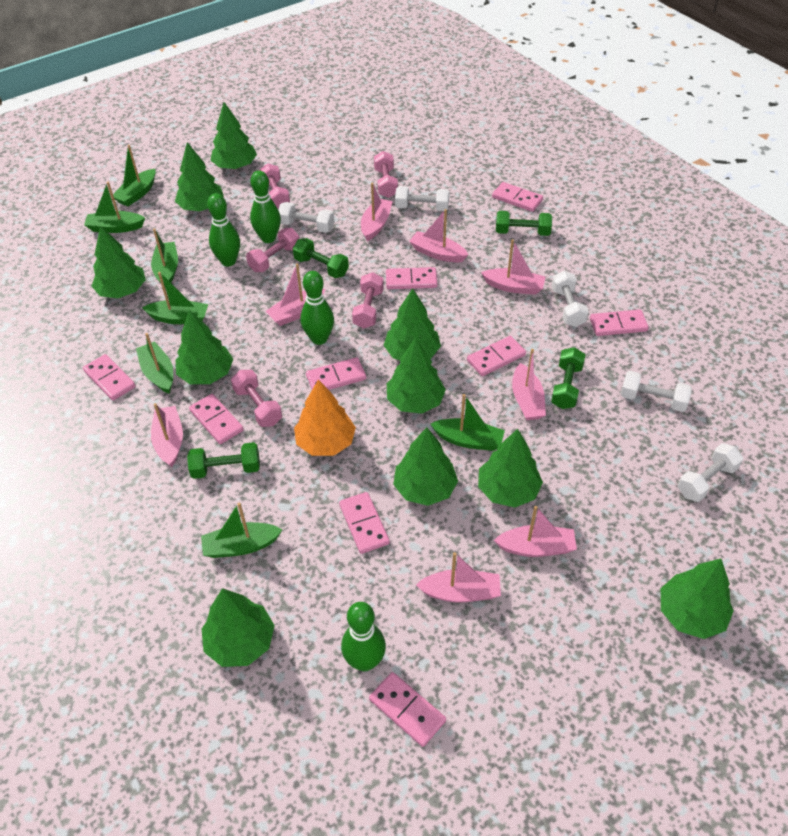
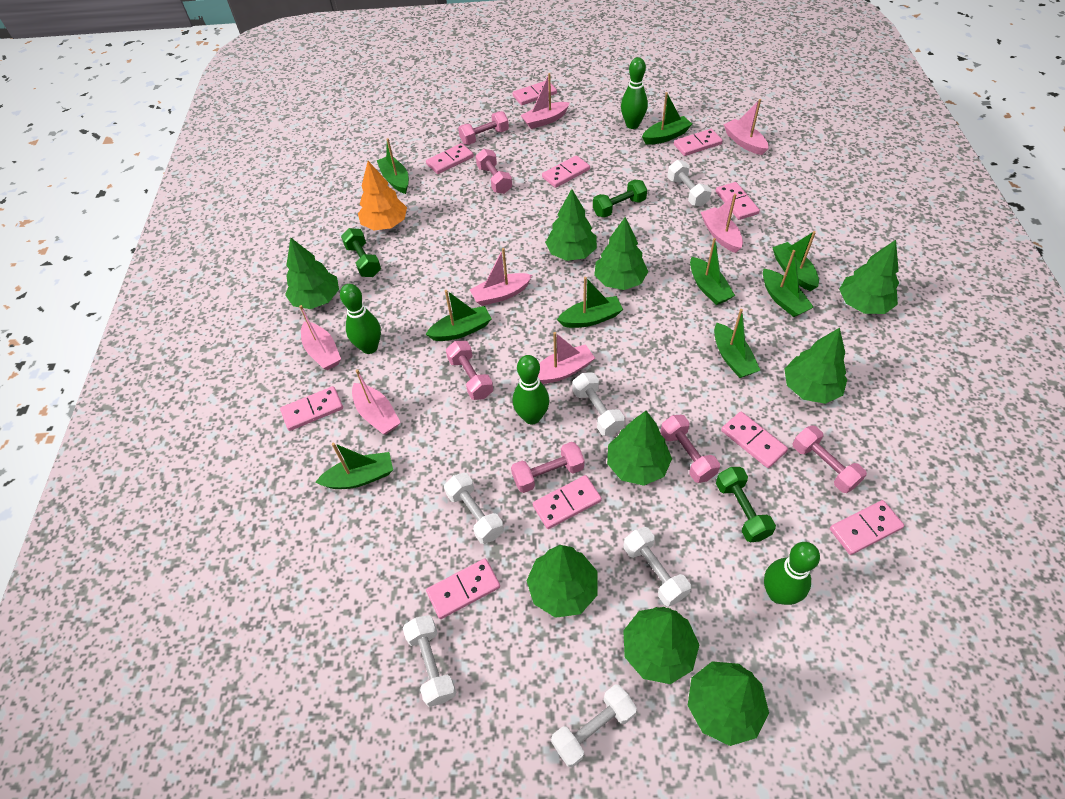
green boat: 7 -> 9
green dumbbell: 4 -> 3
green tree: 10 -> 9
pink boat: 8 -> 7
pink domino: 9 -> 10
pink dumbbell: 5 -> 6
white dumbbell: 5 -> 6

